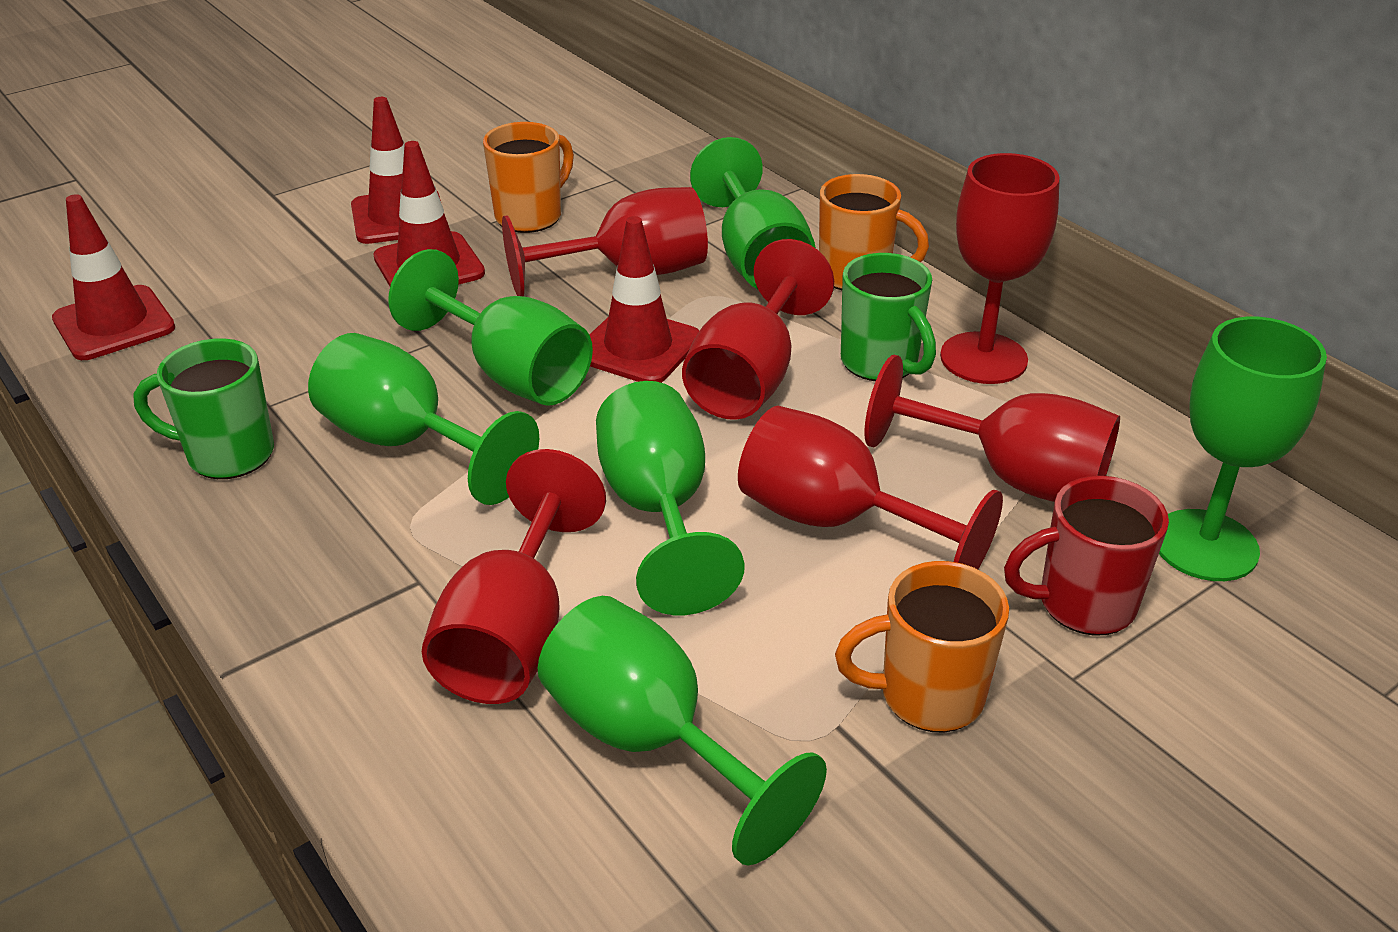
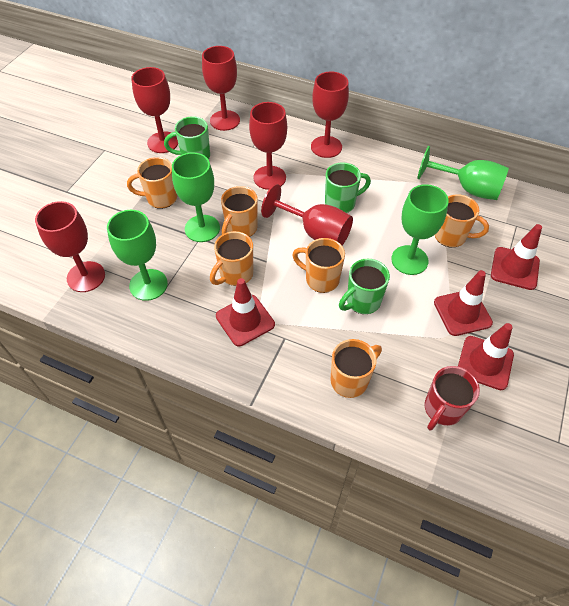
green goblet: 6 -> 4
green mug: 2 -> 3
orange mug: 3 -> 6

